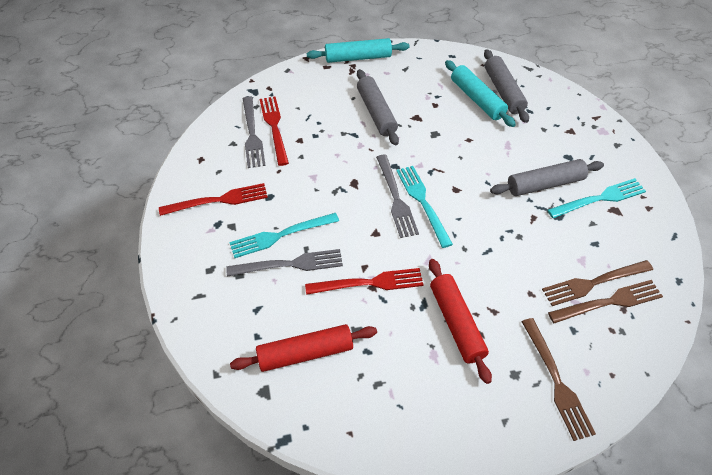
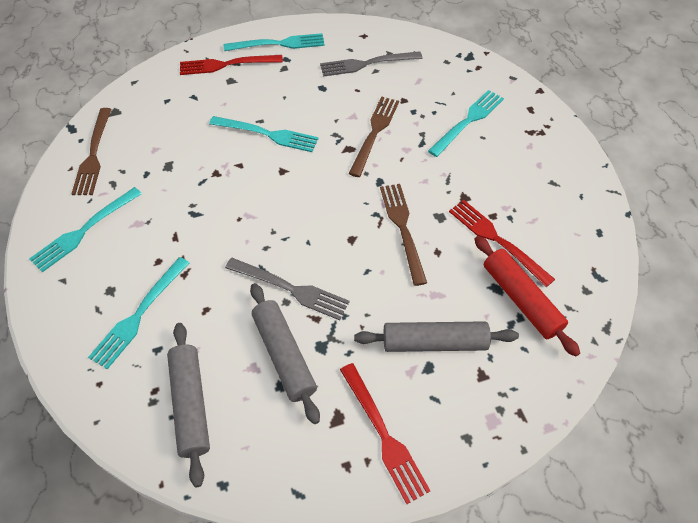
grey fork: 3 -> 2
red rolling pin: 2 -> 1
turquoise fork: 3 -> 5
turquoise rolling pin: 2 -> 0

